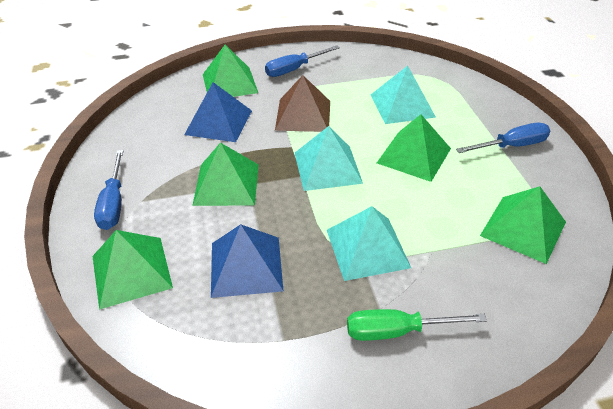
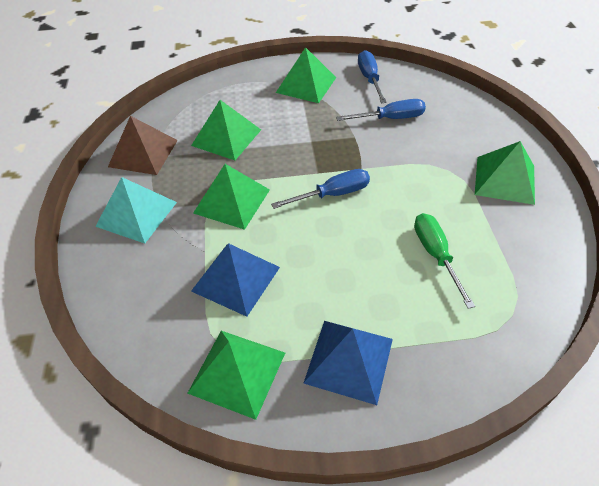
turquoise pyramid: 3 -> 1

